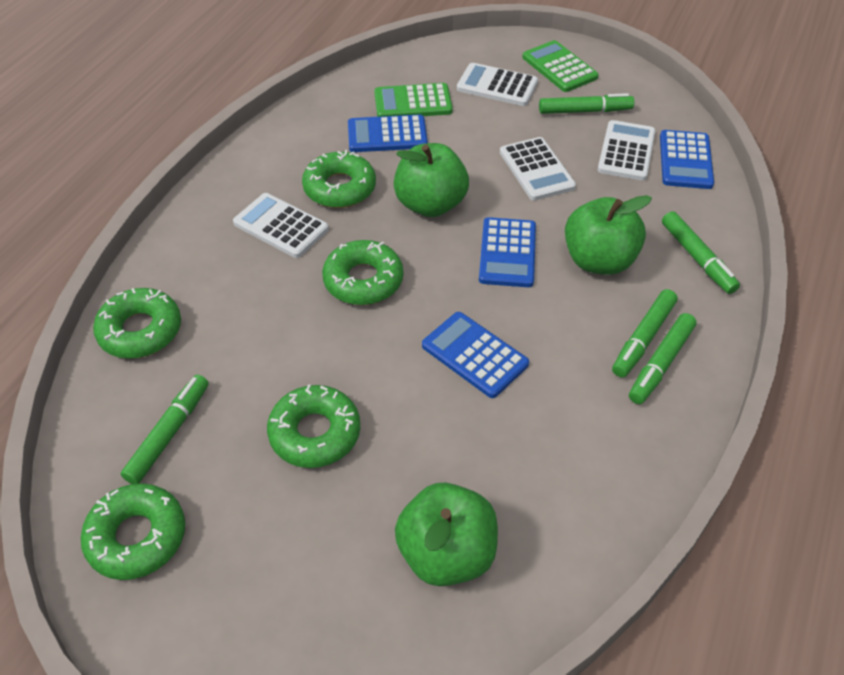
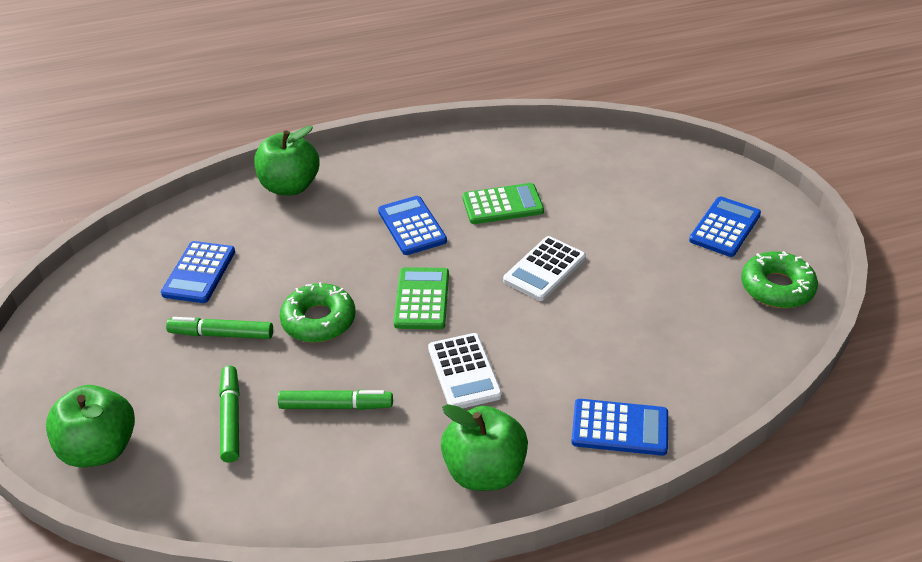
green donut: 5 -> 2
green marker: 5 -> 3
white calculator: 4 -> 2

